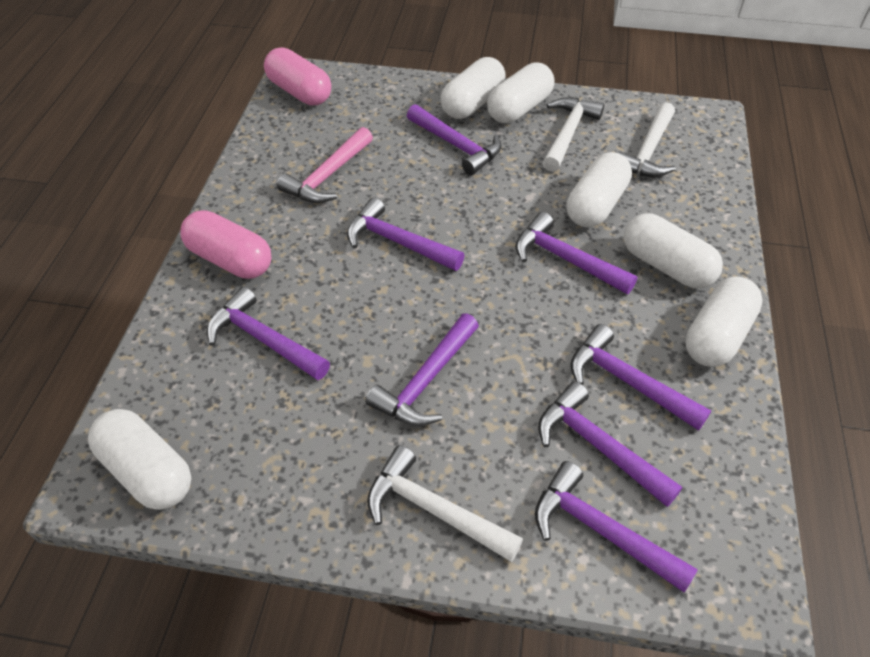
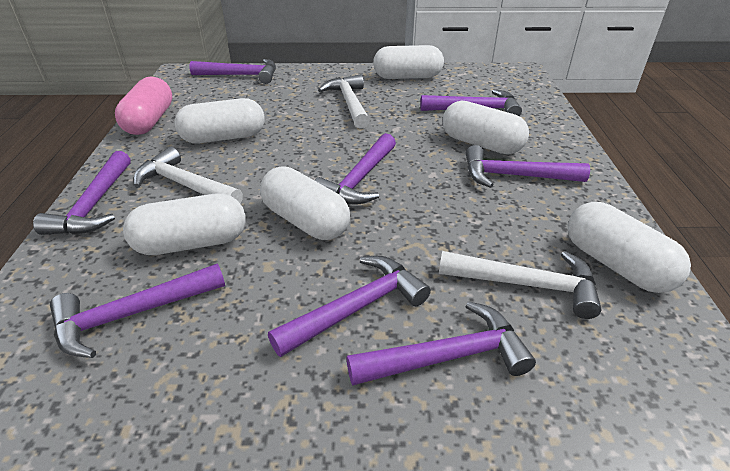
pink capsule: 2 -> 1
pink hammer: 1 -> 0

